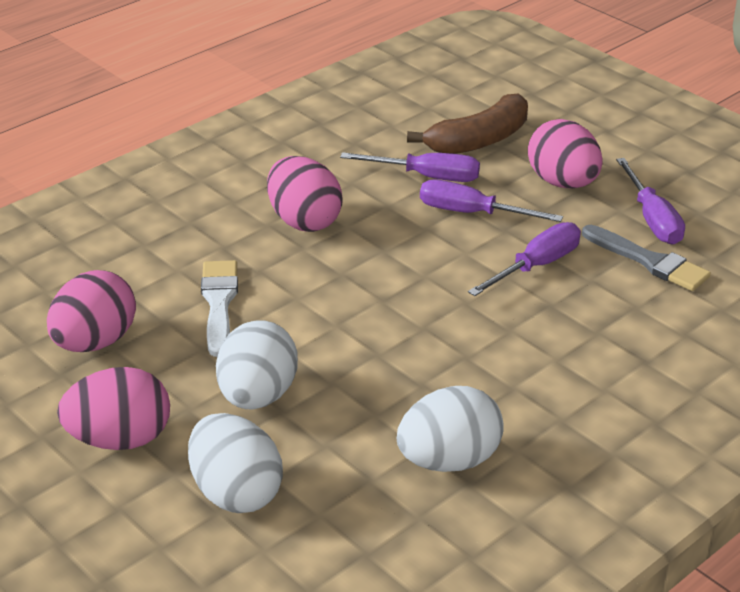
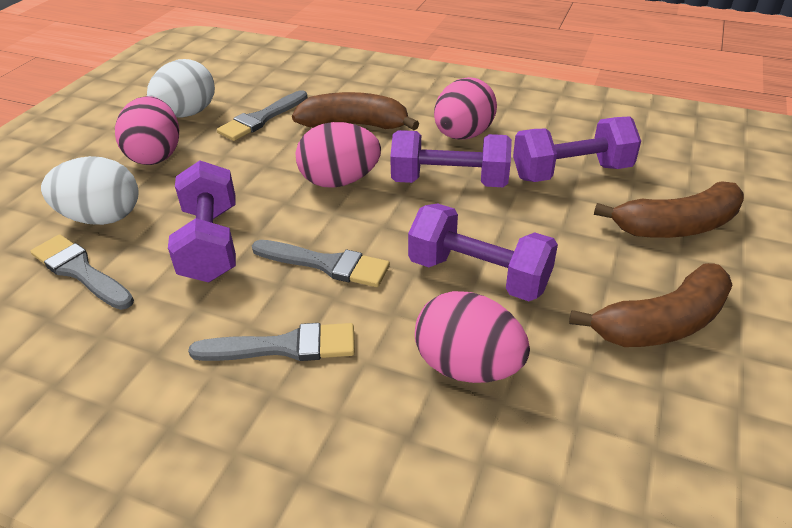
brown banana: 1 -> 3
grey brush: 1 -> 4
purple dumbbell: 0 -> 4
purple screwdriver: 4 -> 0
white brush: 1 -> 0
white egg: 3 -> 2

